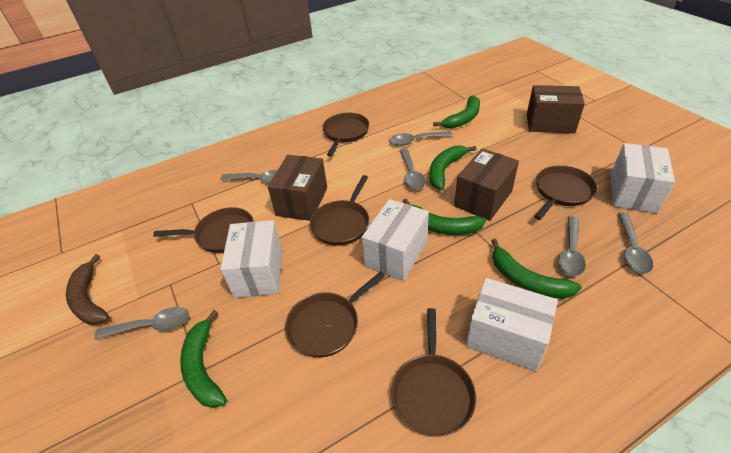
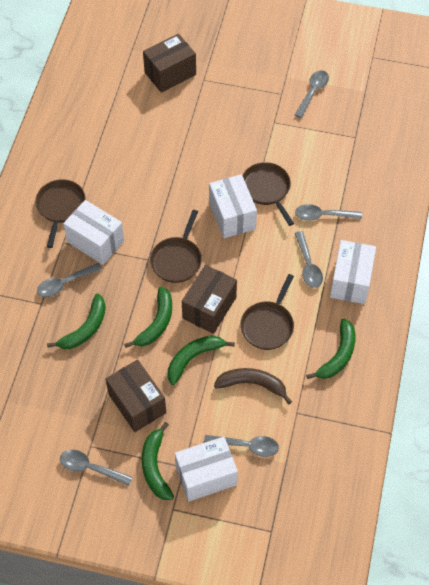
brown pan: 6 -> 4

